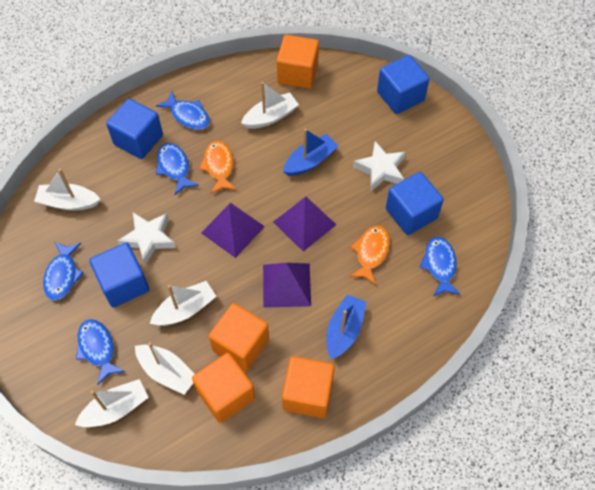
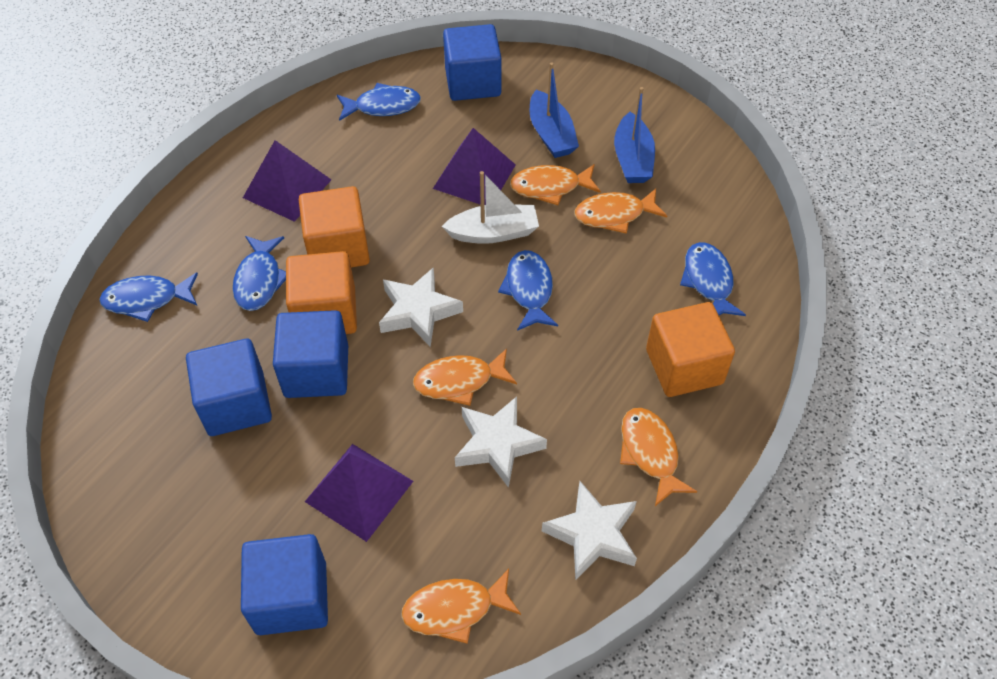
orange cube: 4 -> 3
orange fish: 2 -> 5
white boat: 5 -> 1
white star: 2 -> 3

